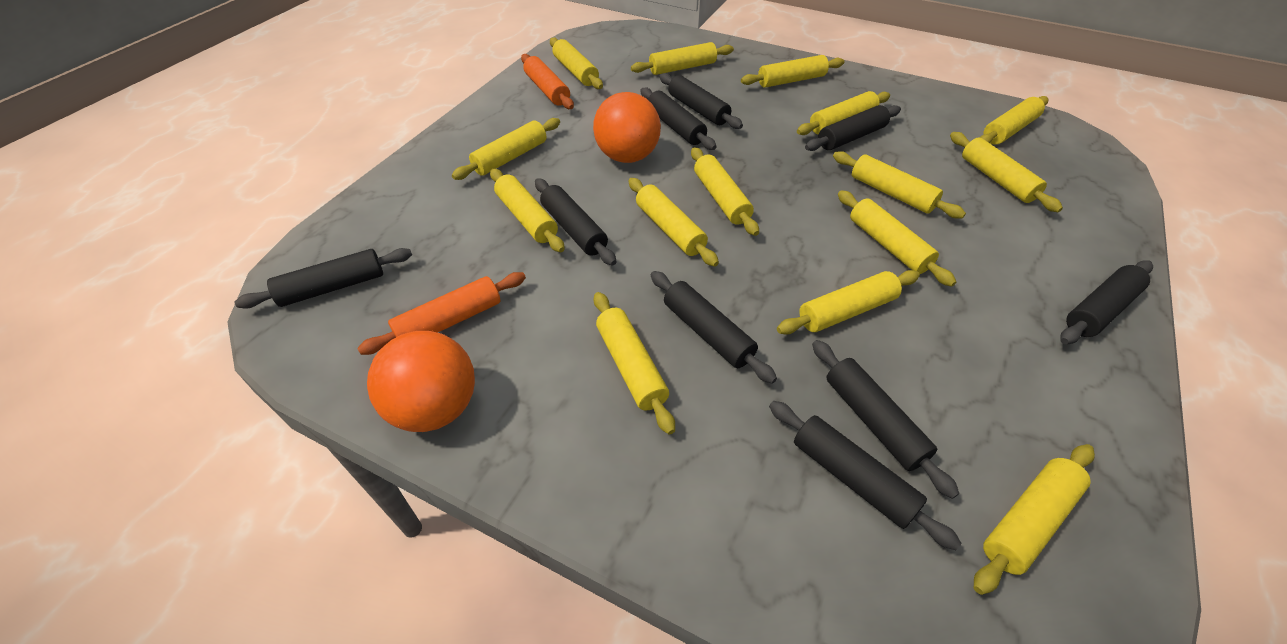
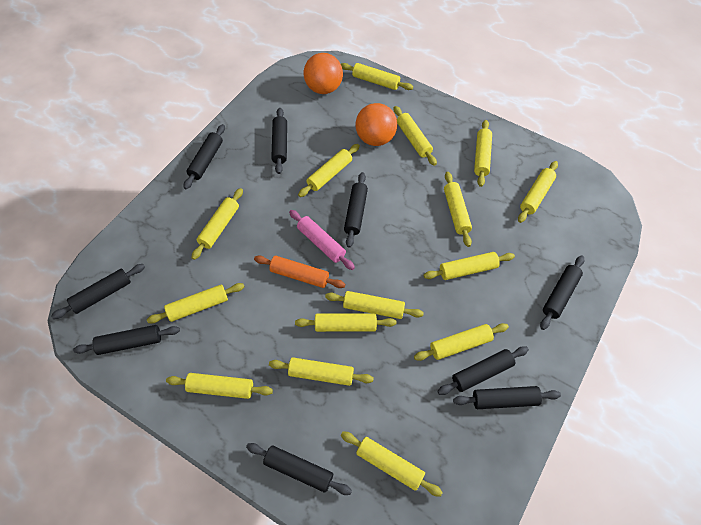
orange rolling pin: 2 -> 1
pink rolling pin: 0 -> 1

